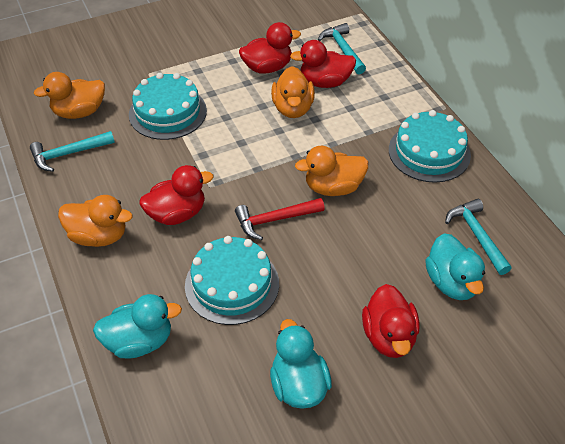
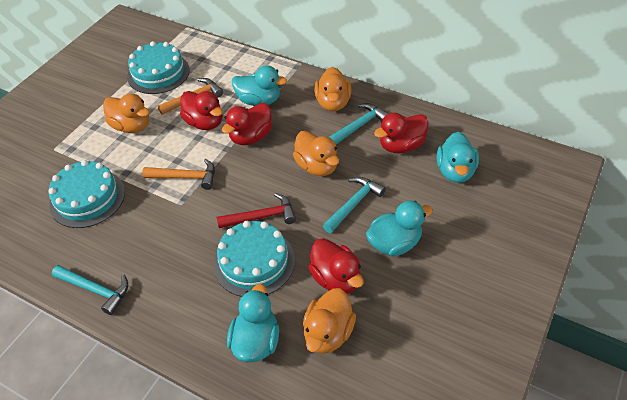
orange hammer: 0 -> 2
turquoise duck: 3 -> 4

